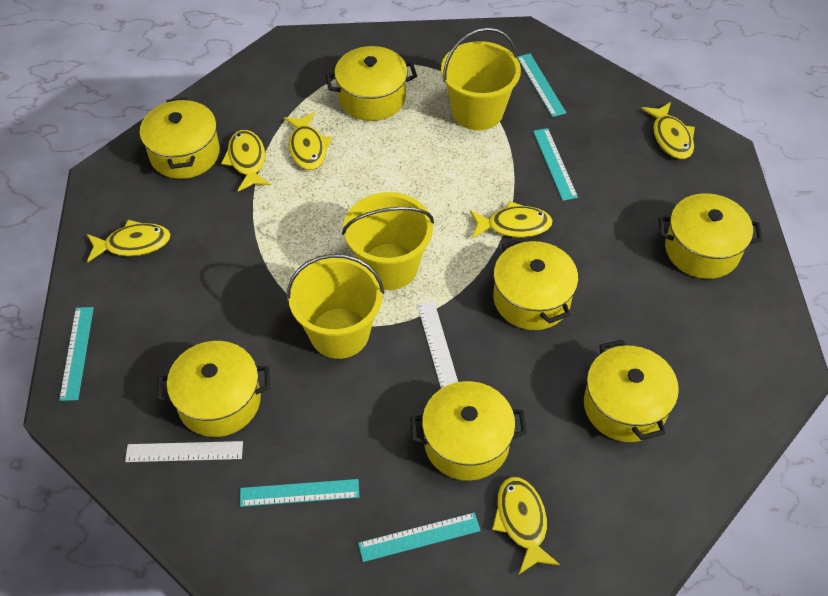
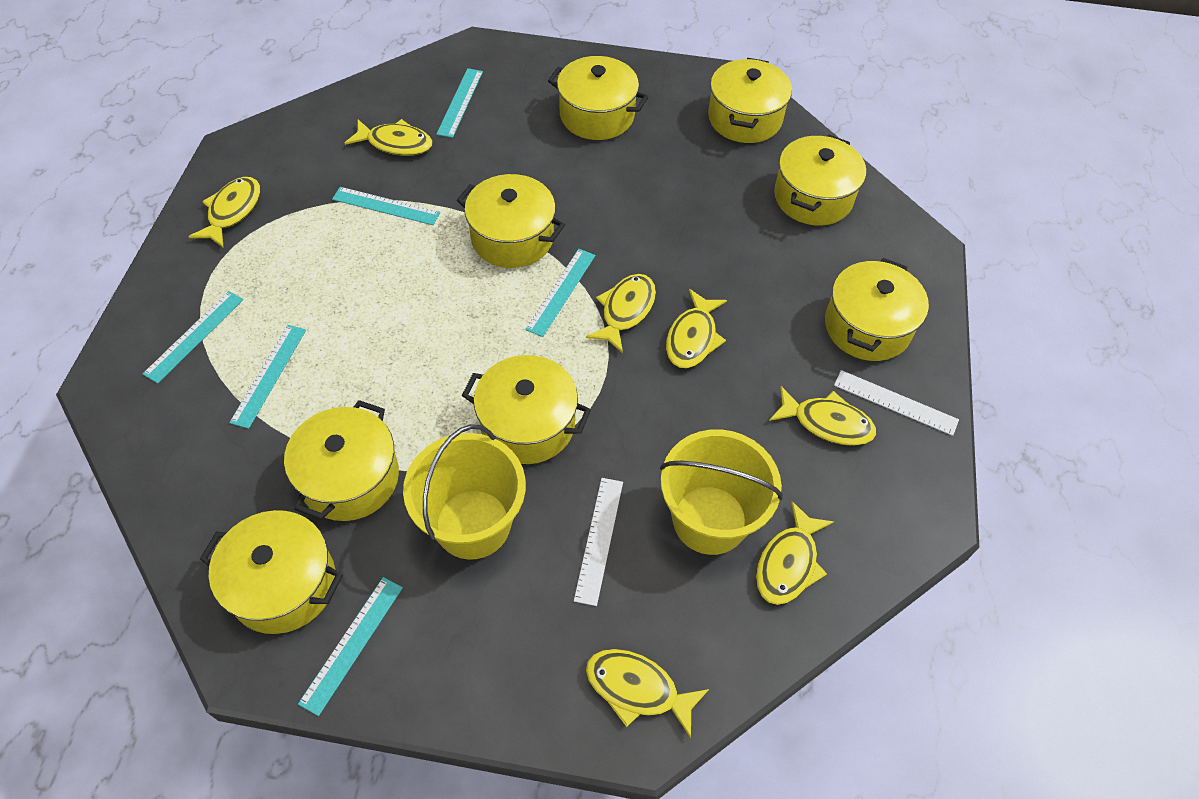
turquoise ruler: 5 -> 6
yellow bucket: 3 -> 2
yellow fish: 6 -> 7
yellow pot: 7 -> 8

